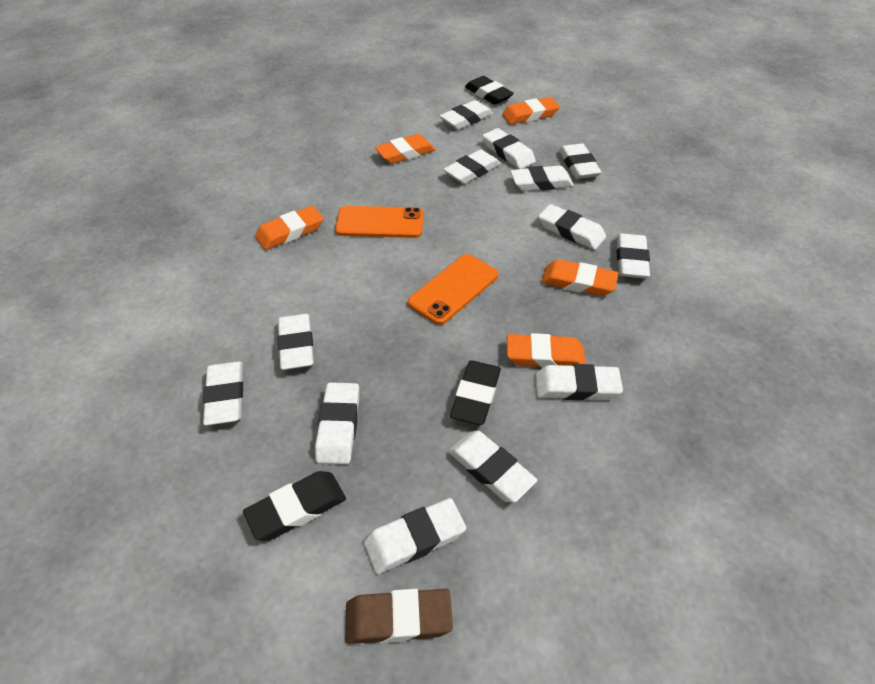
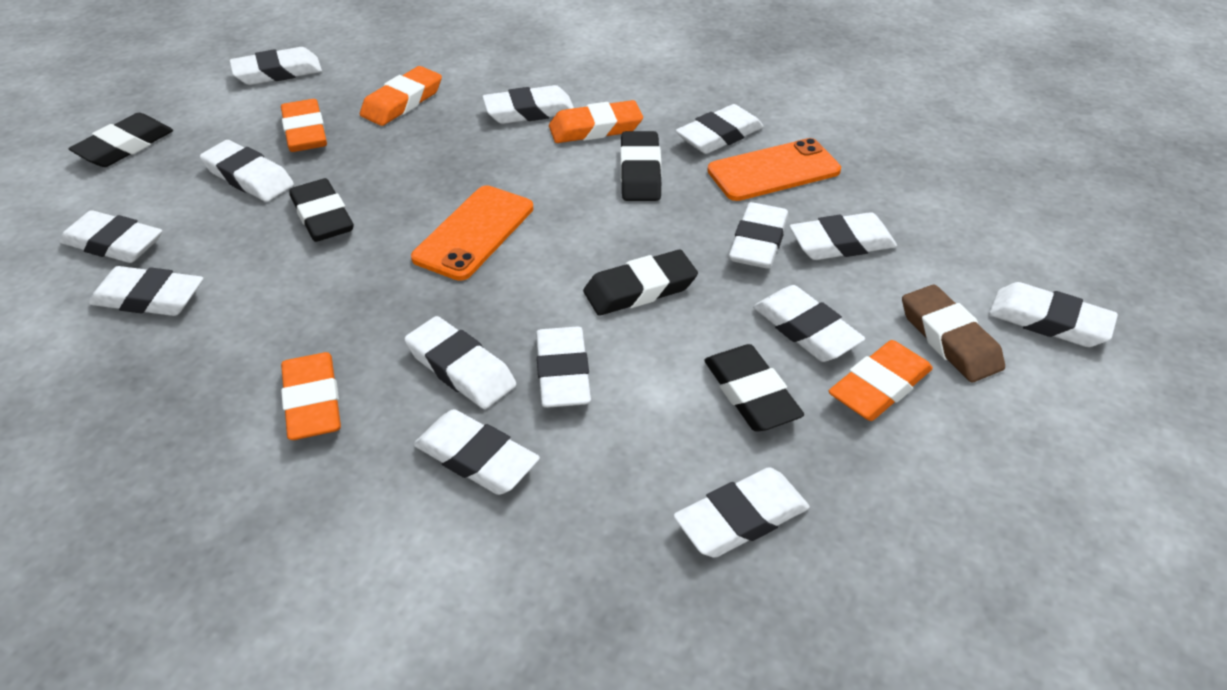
black eraser: 3 -> 5
white eraser: 13 -> 14

